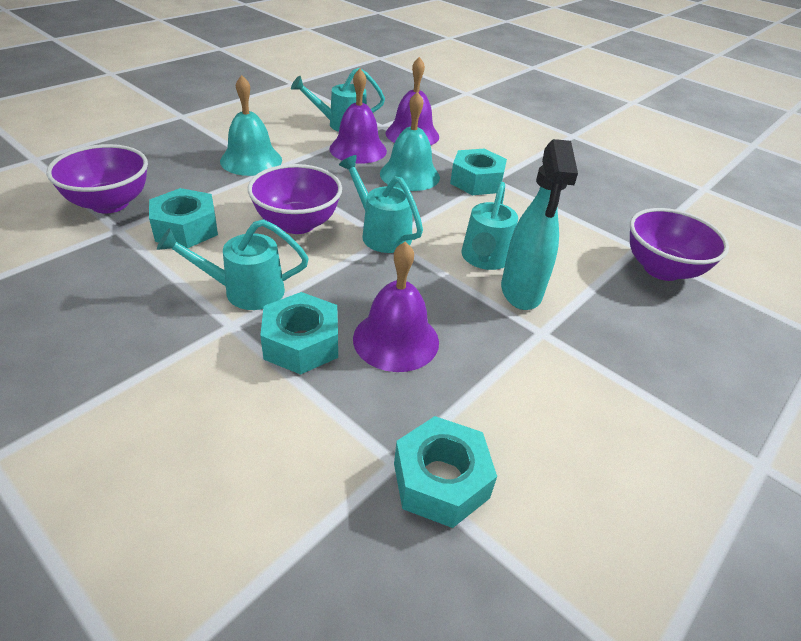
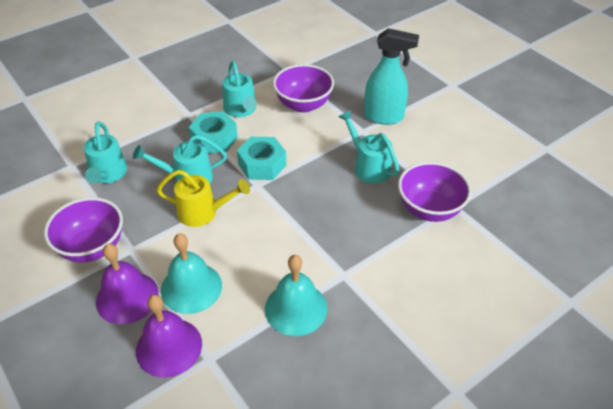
purple bell: 3 -> 2
turquoise nut: 4 -> 2
yellow watering can: 0 -> 1

